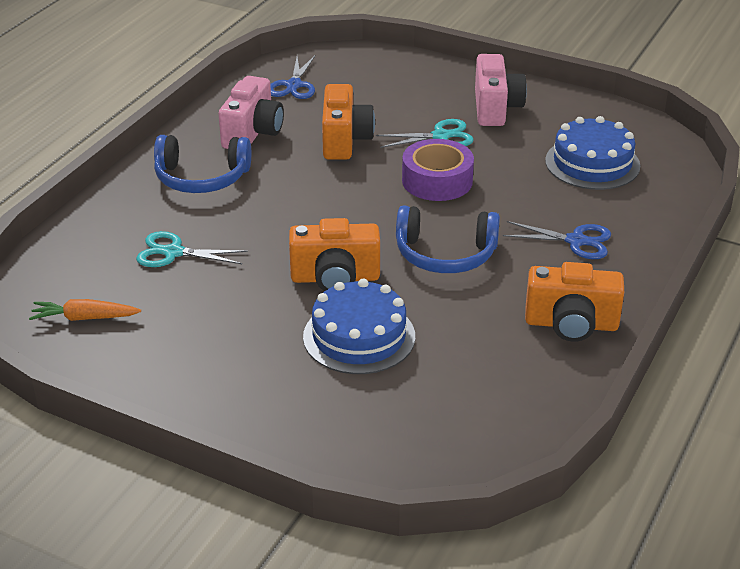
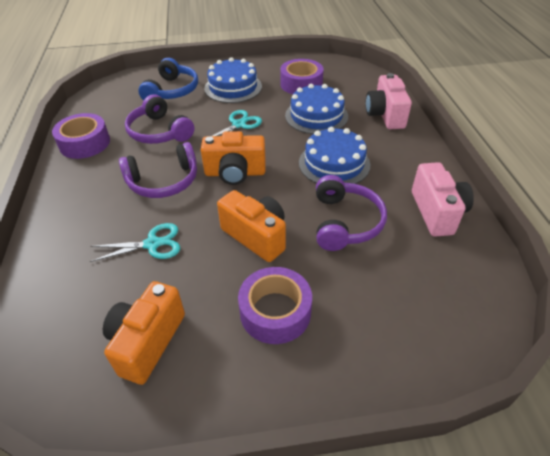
blue cake: 2 -> 3
blue headphones: 2 -> 1
blue scissors: 2 -> 0
orange carrot: 1 -> 0
purple headphones: 0 -> 3
purple tape: 1 -> 3

